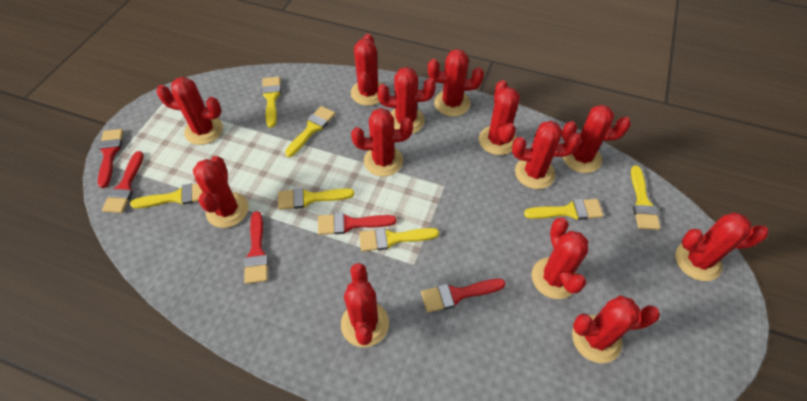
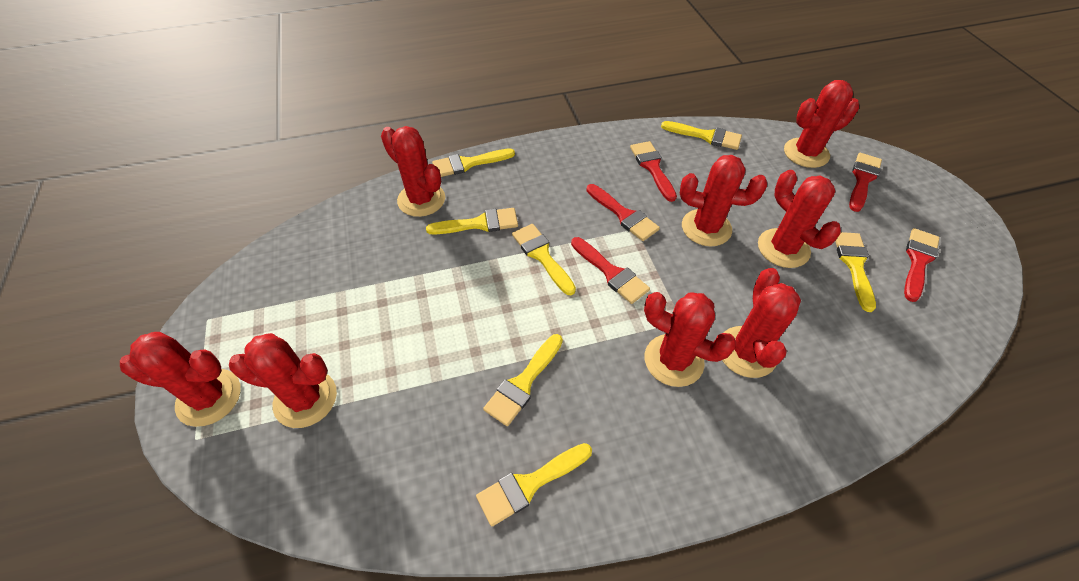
red cactus: 13 -> 8

